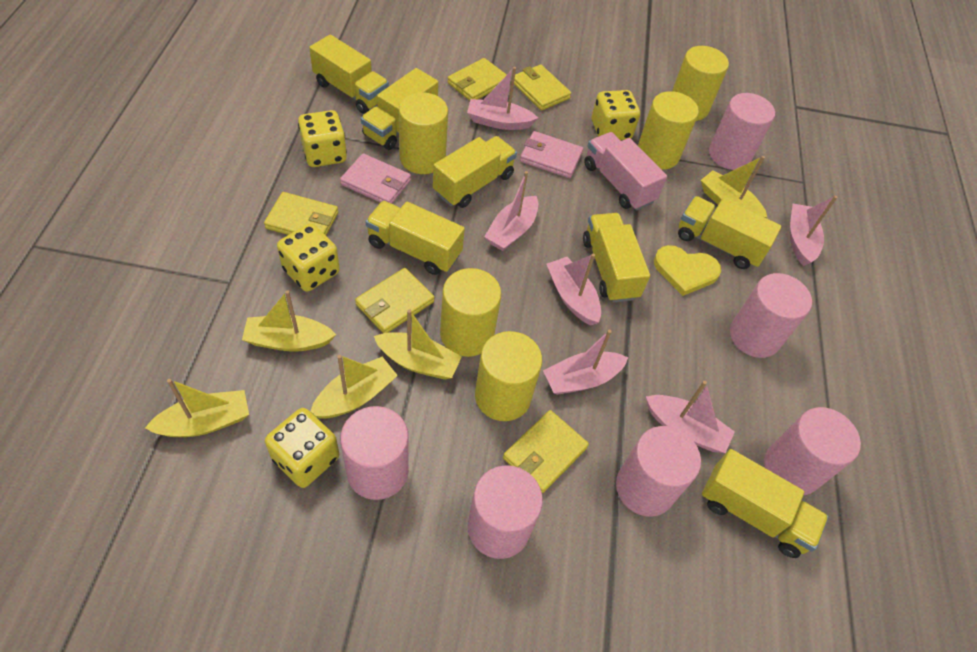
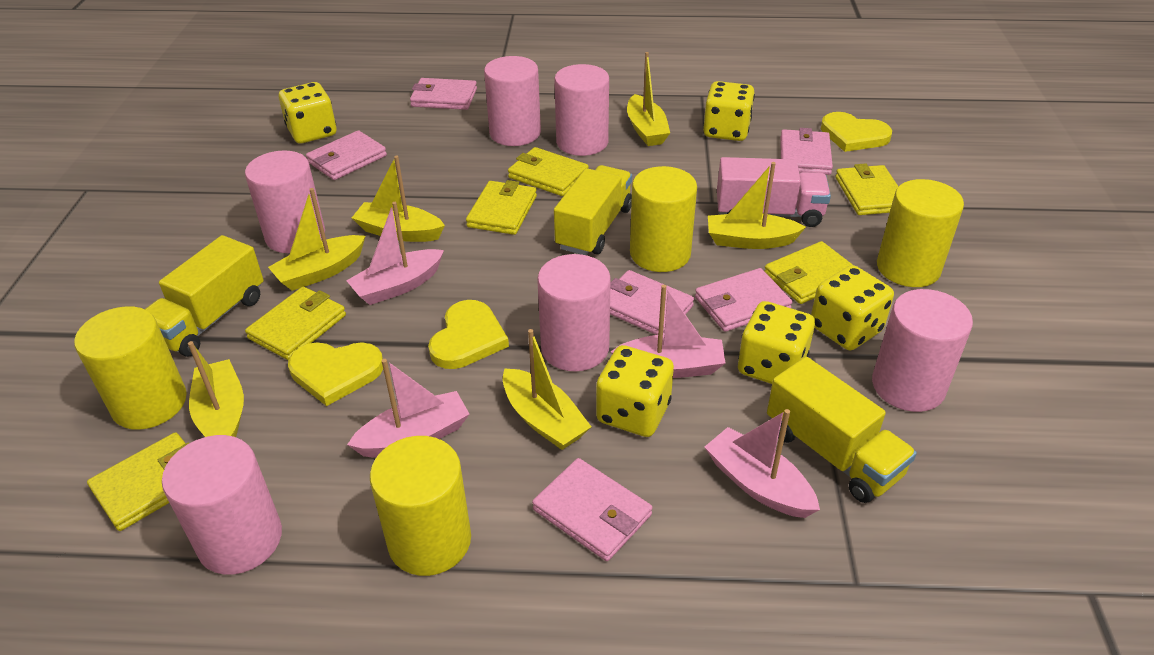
pink boat: 6 -> 4
pink wallet: 2 -> 6
yellow boat: 5 -> 6
yellow cylinder: 5 -> 4
yellow dice: 4 -> 5
yellow heart: 1 -> 3
yellow truck: 7 -> 3
yellow wallet: 5 -> 6

